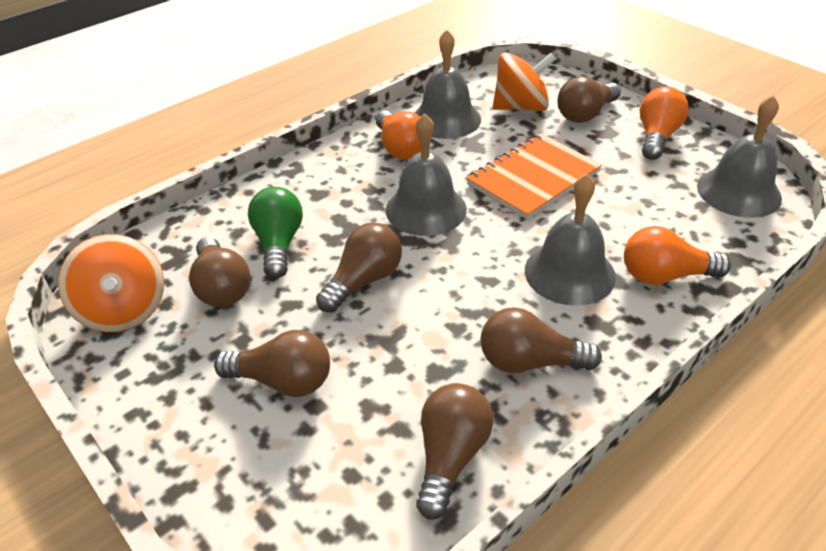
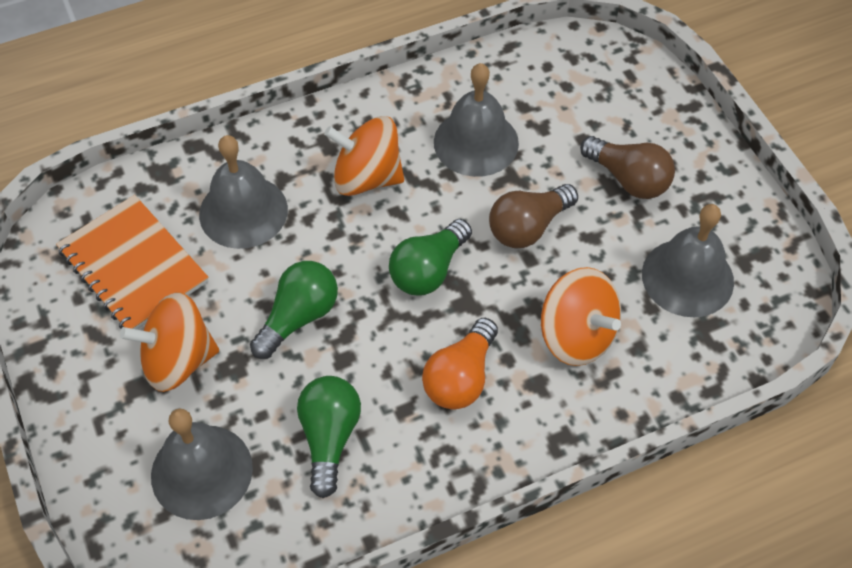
brown light bulb: 6 -> 2
green light bulb: 1 -> 3
orange light bulb: 3 -> 1
orange spinning top: 2 -> 3

